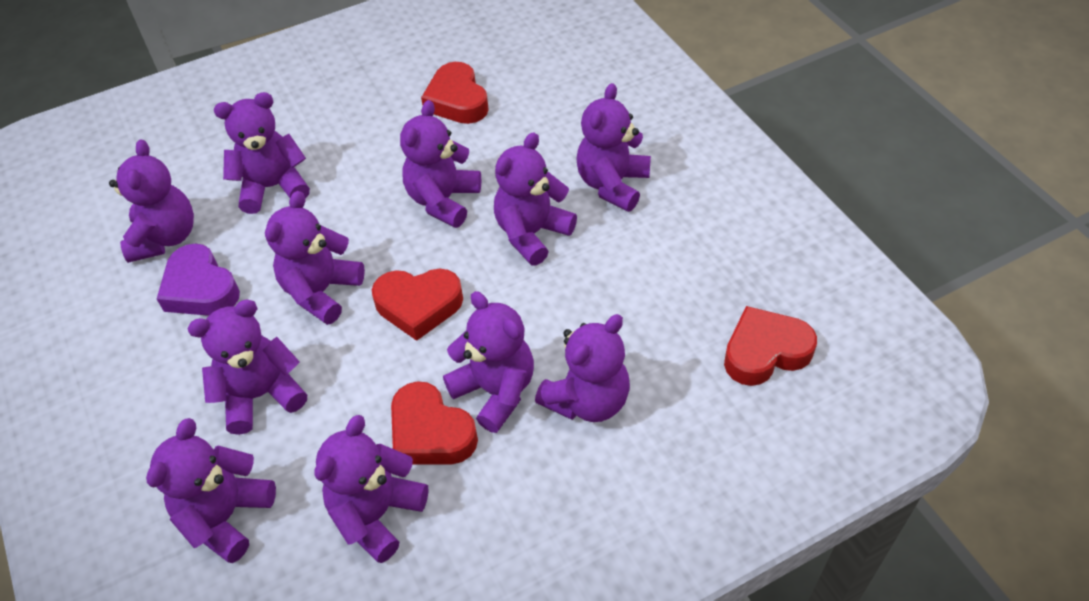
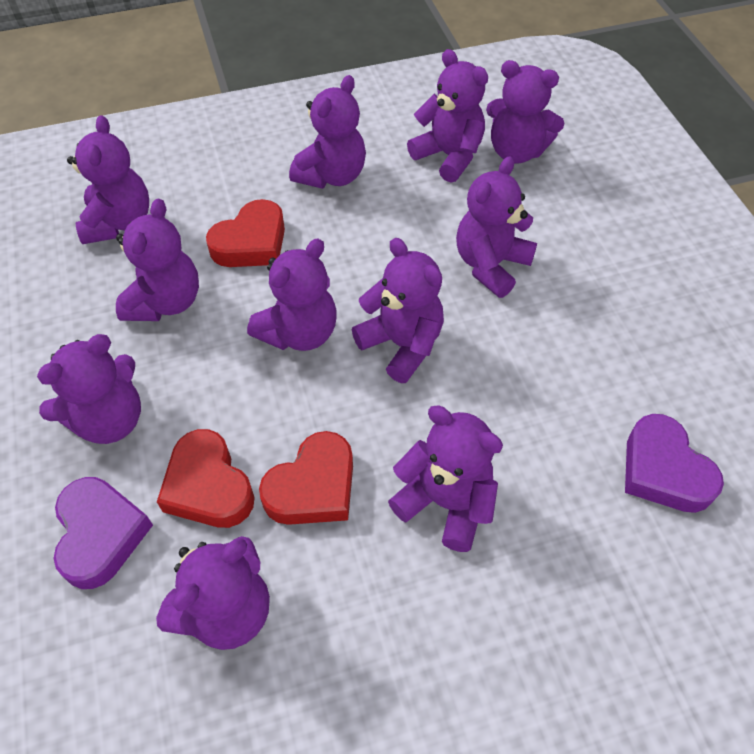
purple heart: 1 -> 2
red heart: 4 -> 3

